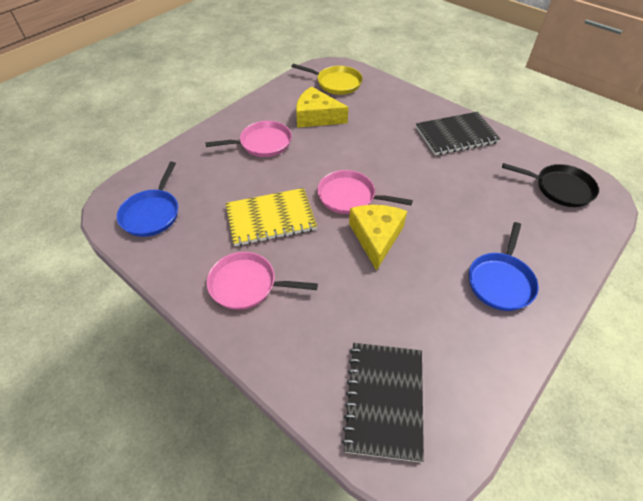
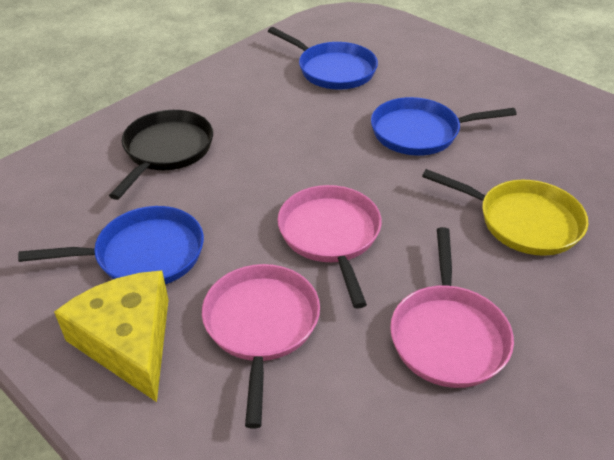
black notebook: 2 -> 0
blue pan: 2 -> 3
yellow cheese: 2 -> 1
yellow notebook: 1 -> 0

